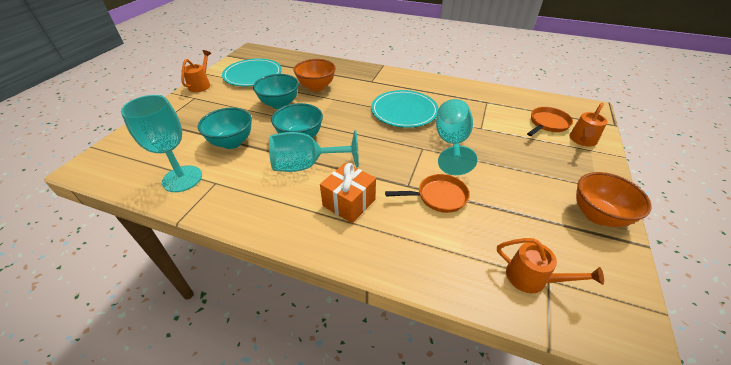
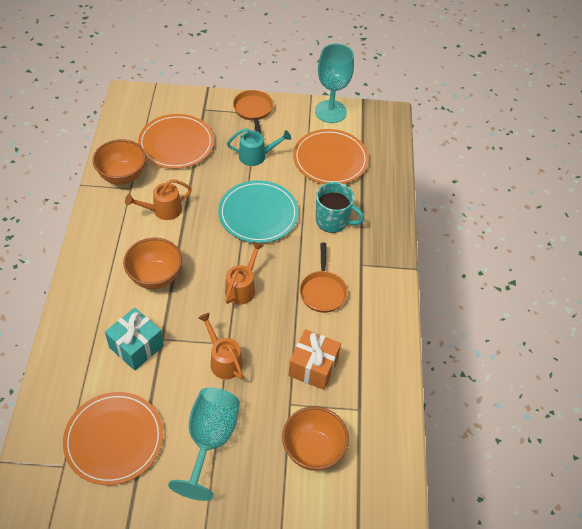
orange bowl: 2 -> 3
orange plate: 0 -> 3
turquoise bowl: 3 -> 0
turquoise gift: 0 -> 1
turquoise goblet: 3 -> 2
turquoise mug: 0 -> 1
turquoise plate: 2 -> 1
turquoise watering can: 0 -> 1

